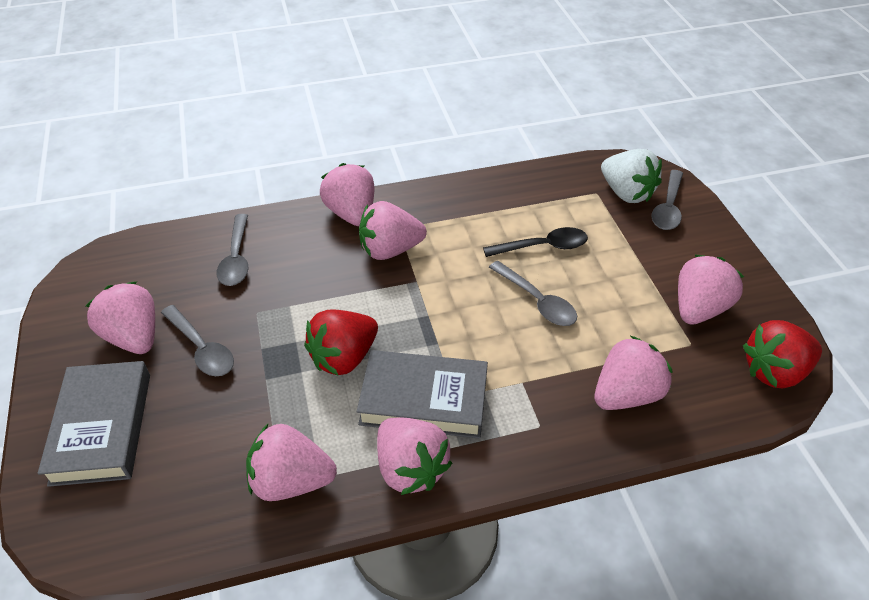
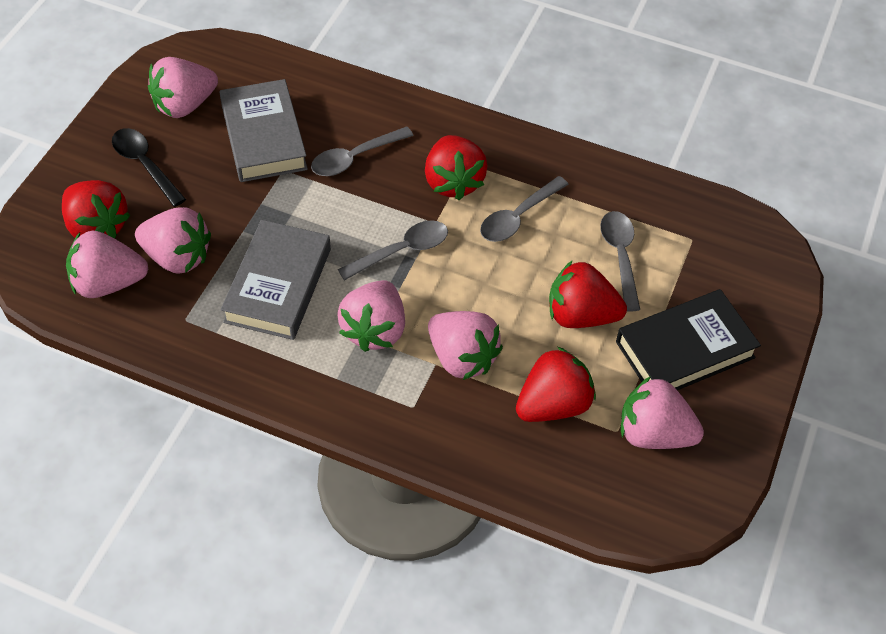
black book: 0 -> 1
pink strawberry: 7 -> 6
red strawberry: 2 -> 4
white strawberry: 1 -> 0

